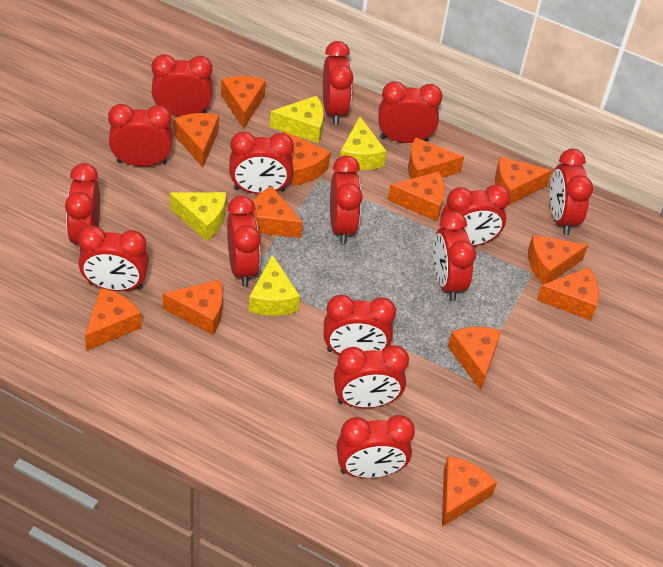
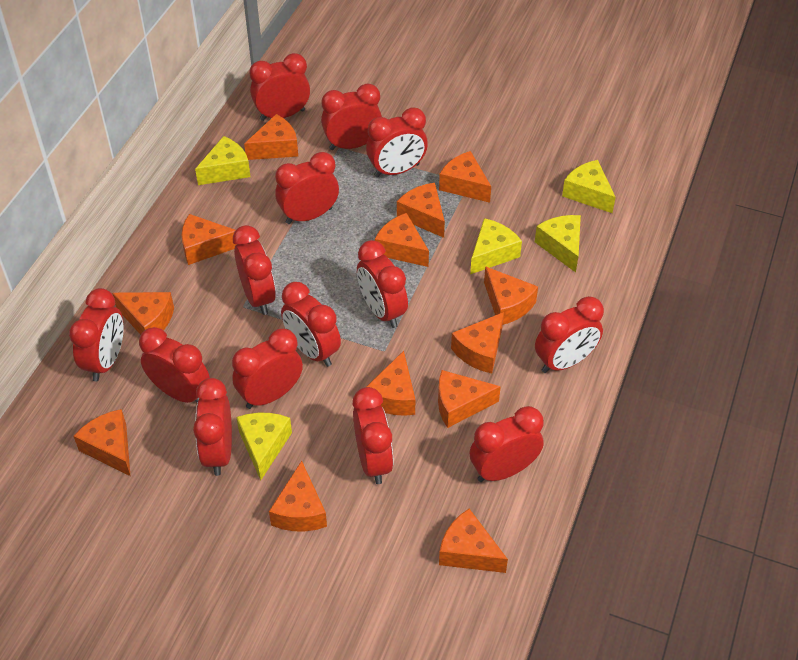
red clock: 15 -> 14
yellow cheese: 4 -> 5

